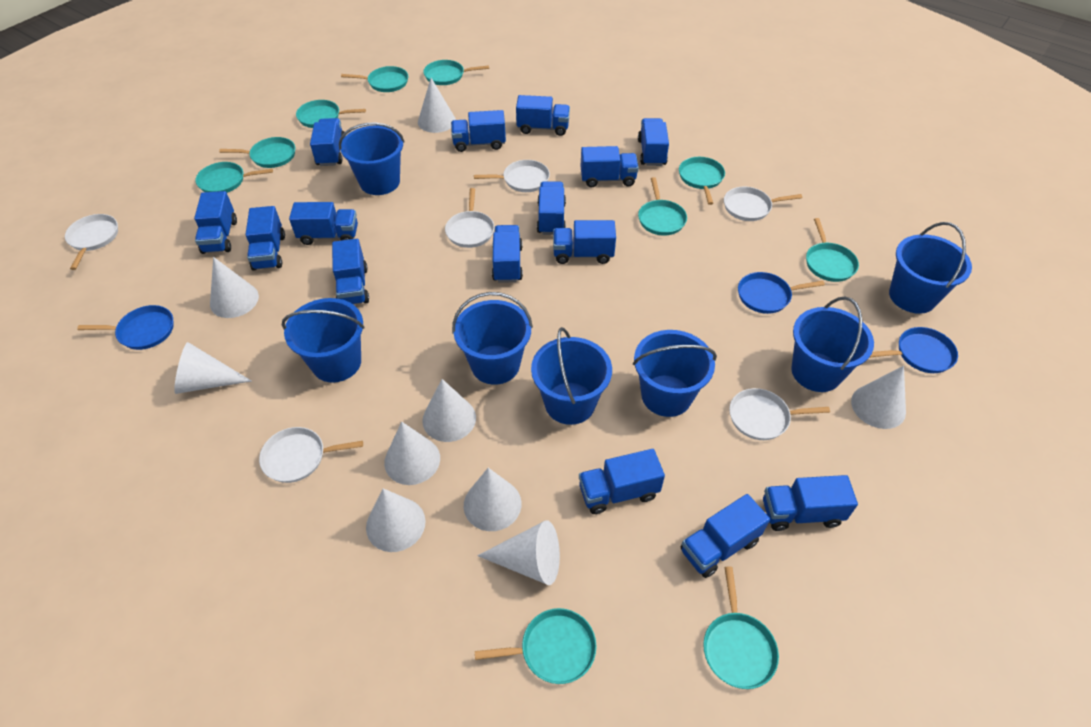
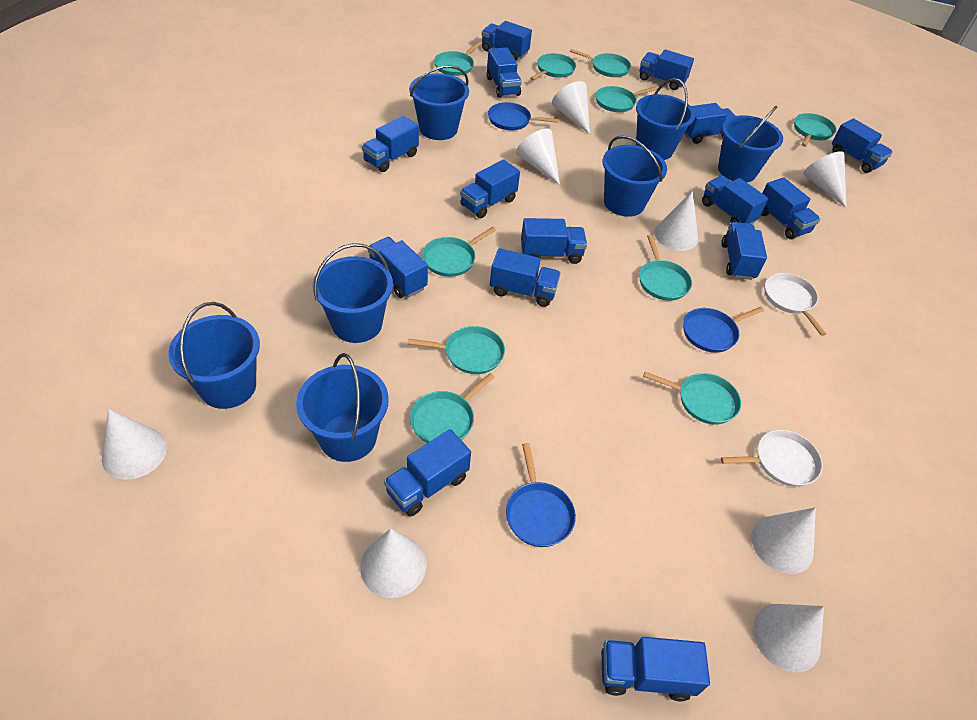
white cone: 9 -> 8
white pan: 6 -> 2

